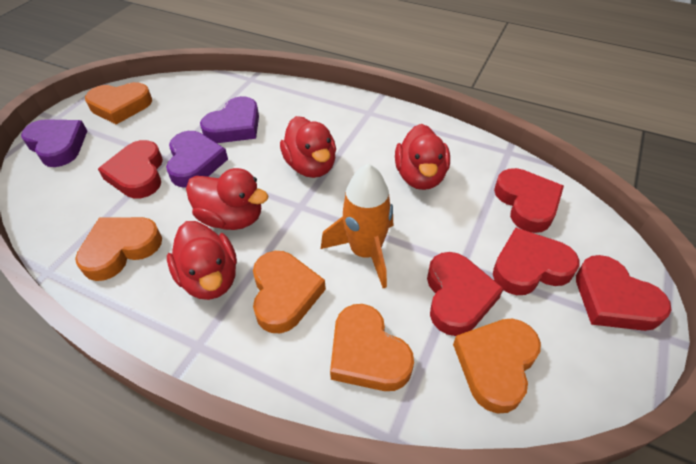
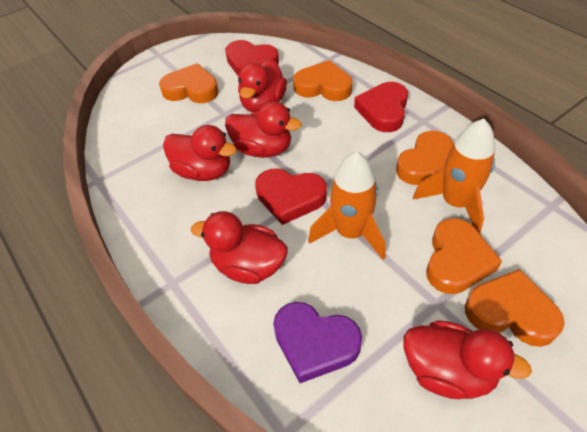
orange rocket: 1 -> 2
purple heart: 3 -> 1
red duck: 4 -> 5
red heart: 5 -> 3

